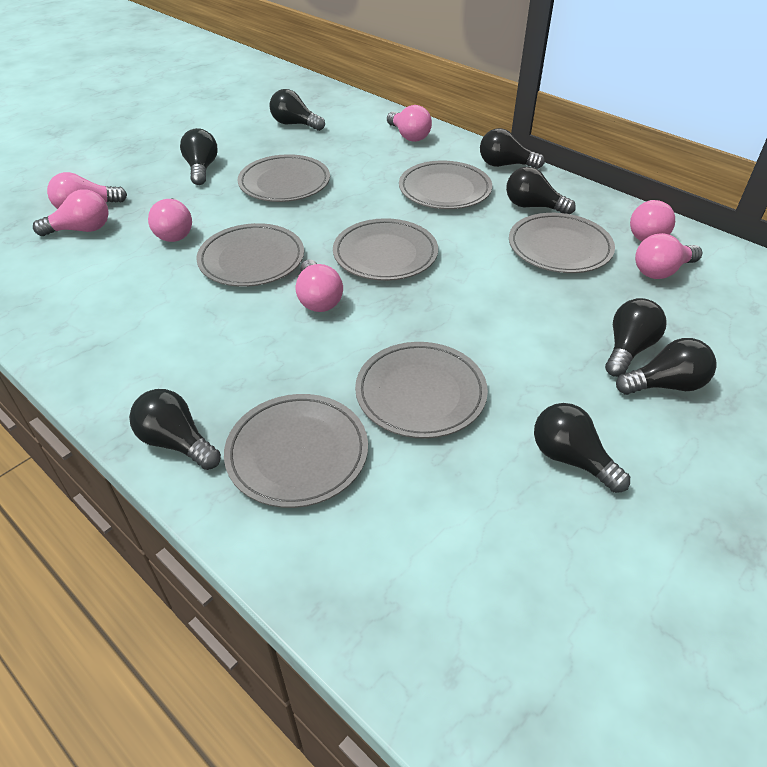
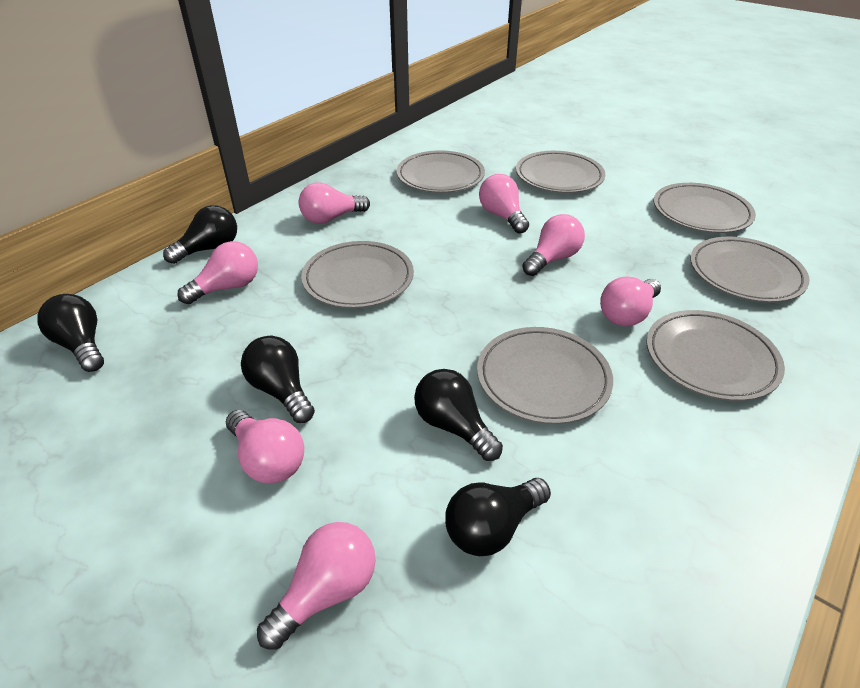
black light bulb: 8 -> 5

